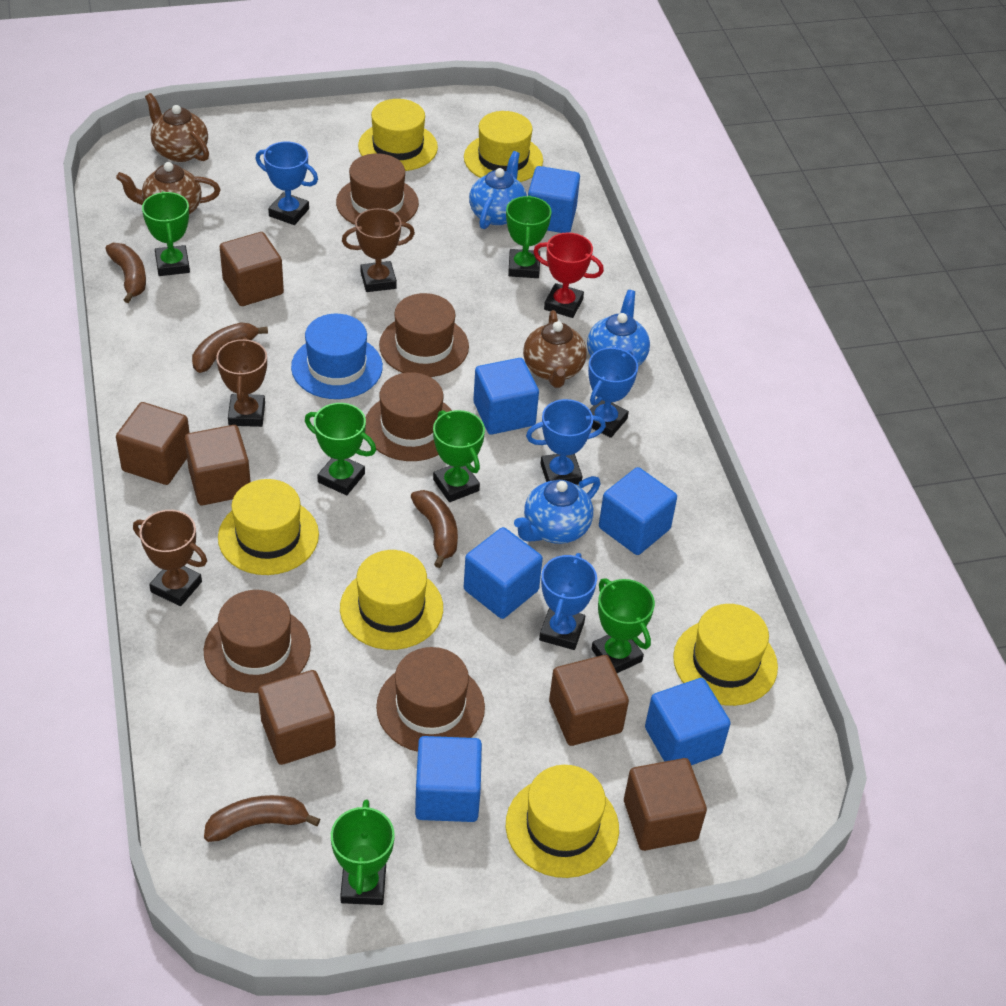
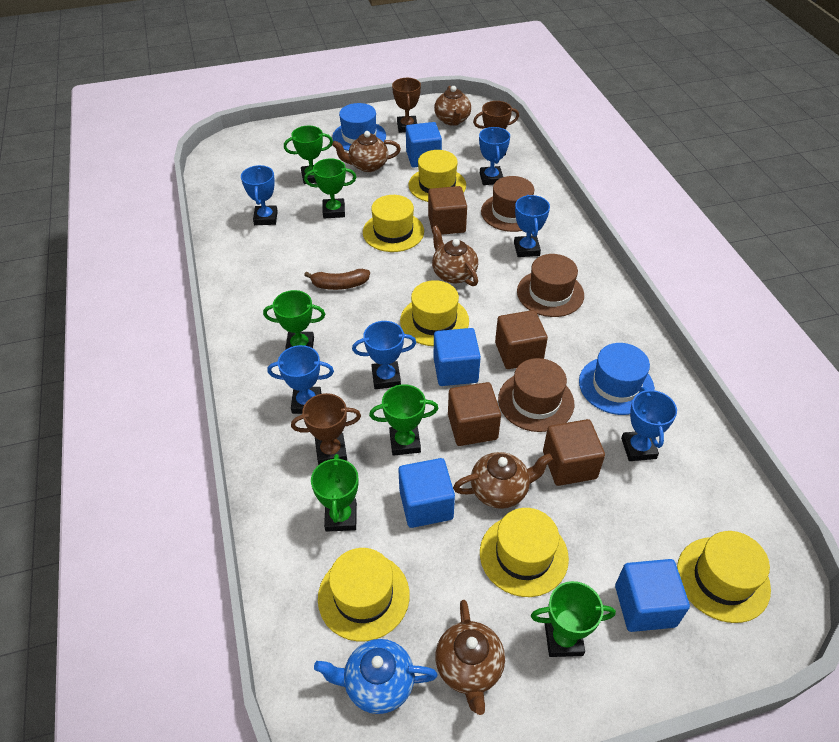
blue cube: 6 -> 4
blue hat: 1 -> 2
blue teapot: 3 -> 1
blue trophy: 4 -> 6
brown banana: 4 -> 1
brown cube: 6 -> 4
brown hat: 5 -> 3
brown teapot: 3 -> 5
red trophy: 1 -> 0

